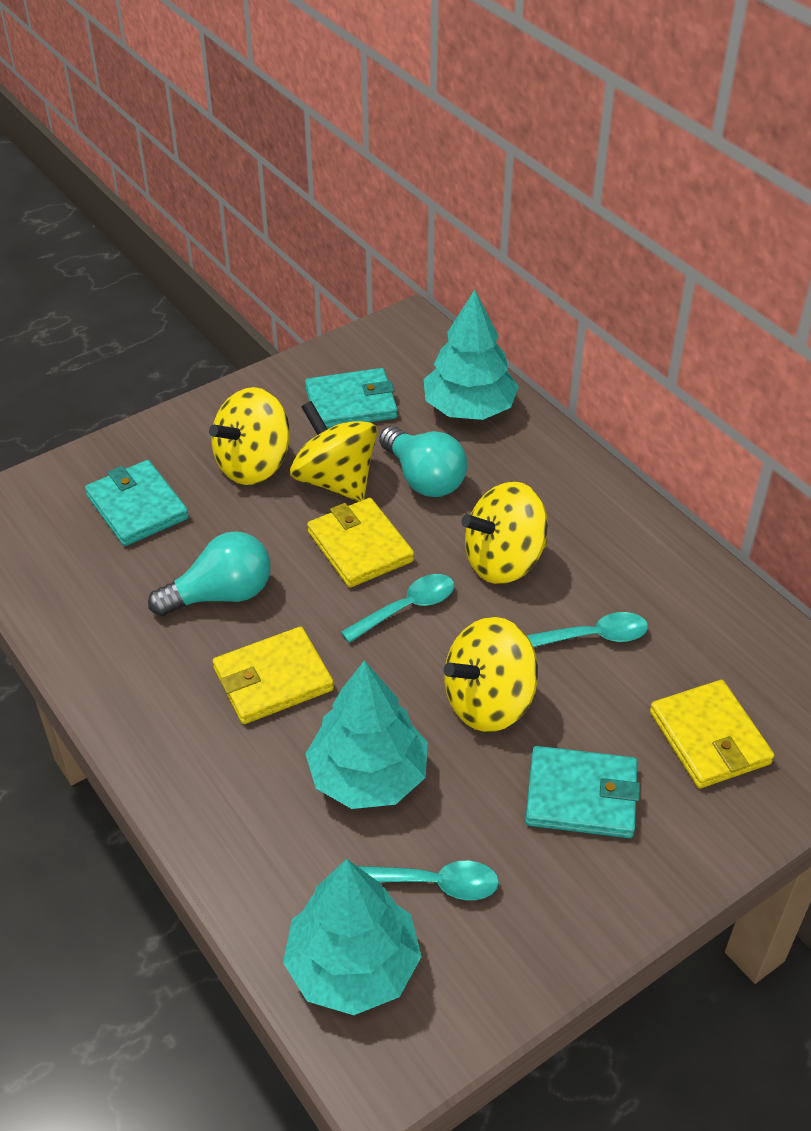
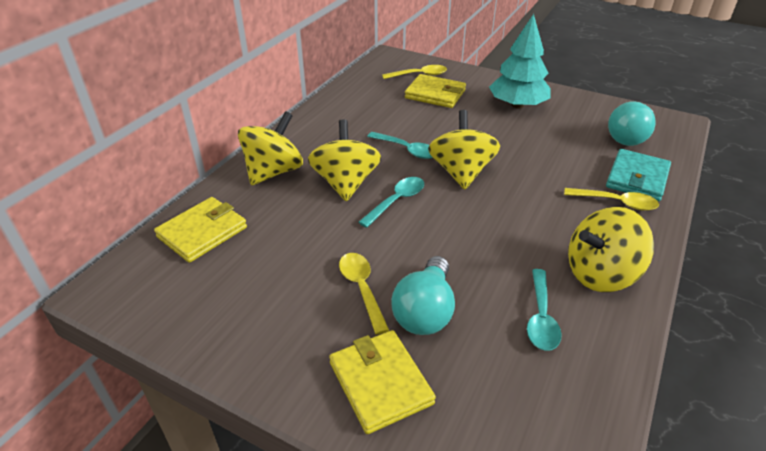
turquoise tree: 3 -> 1
turquoise wallet: 3 -> 1
yellow spoon: 0 -> 3

